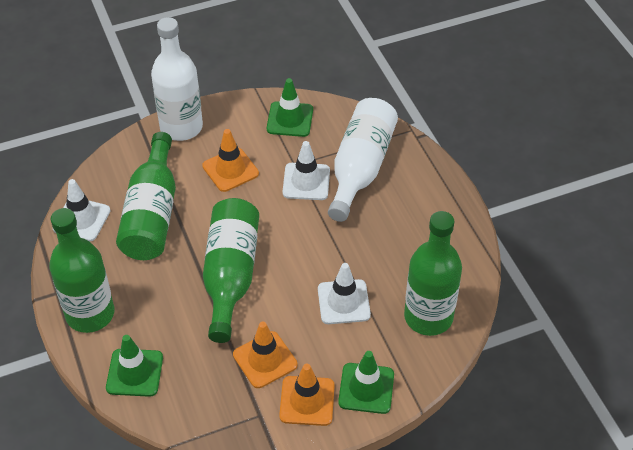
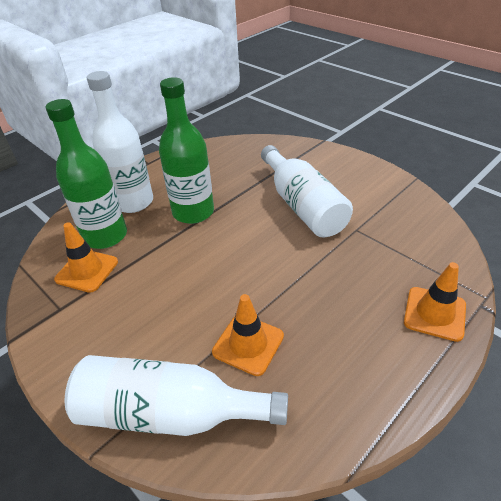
green bottle: 4 -> 2
green traffic cone: 3 -> 0
white bottle: 2 -> 3
white traffic cone: 3 -> 0

